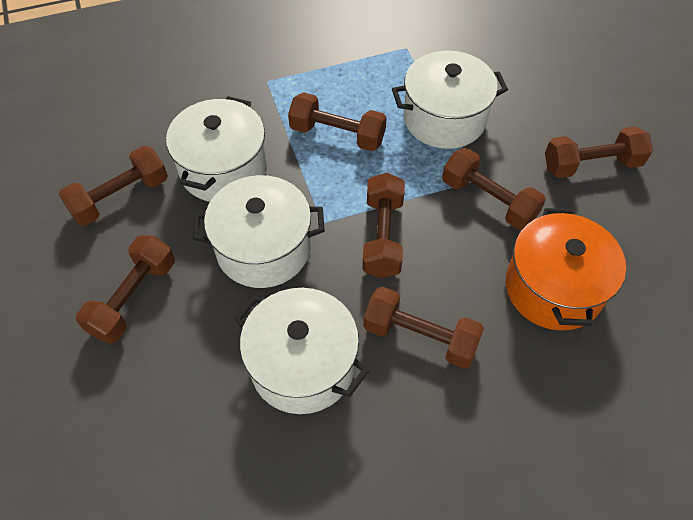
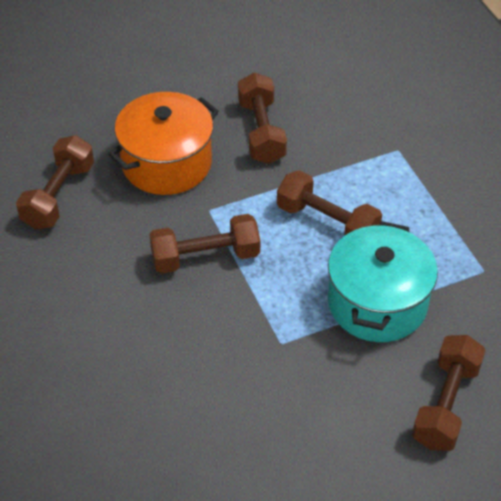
brown dumbbell: 7 -> 5
turquoise pot: 0 -> 1
white pot: 4 -> 0

